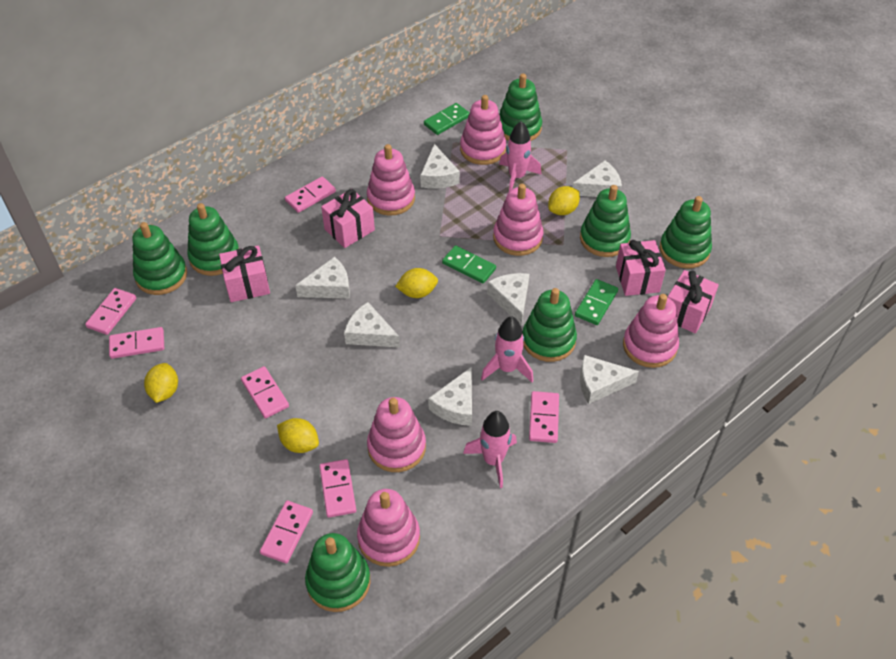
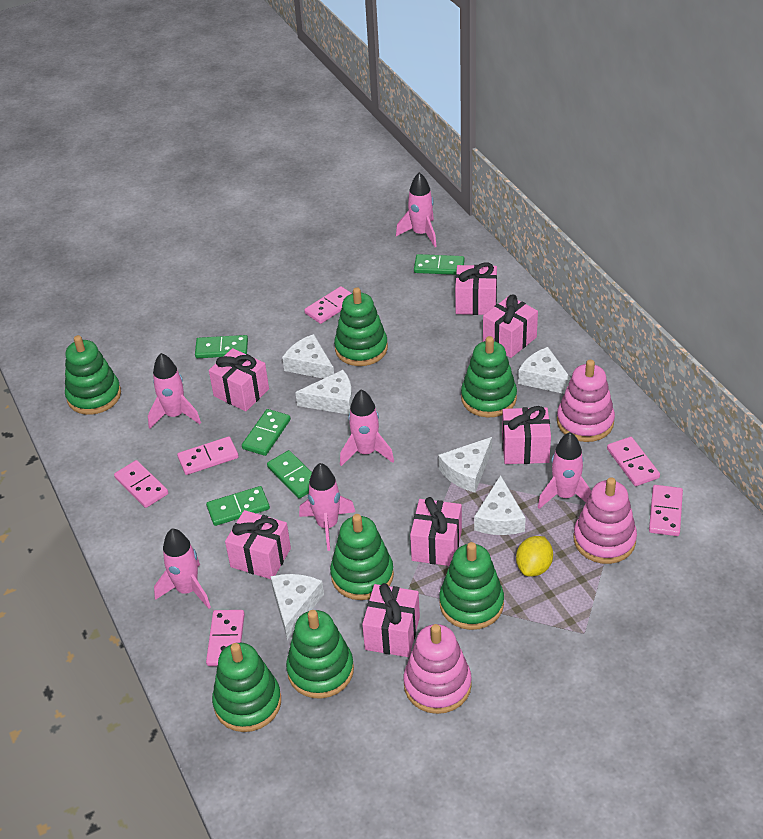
green domino: 3 -> 5
pink domino: 7 -> 6
pink gift: 4 -> 7
pink rocket: 3 -> 6
pink stacking toy: 6 -> 3
white cheese: 7 -> 6
yellow lemon: 4 -> 1

